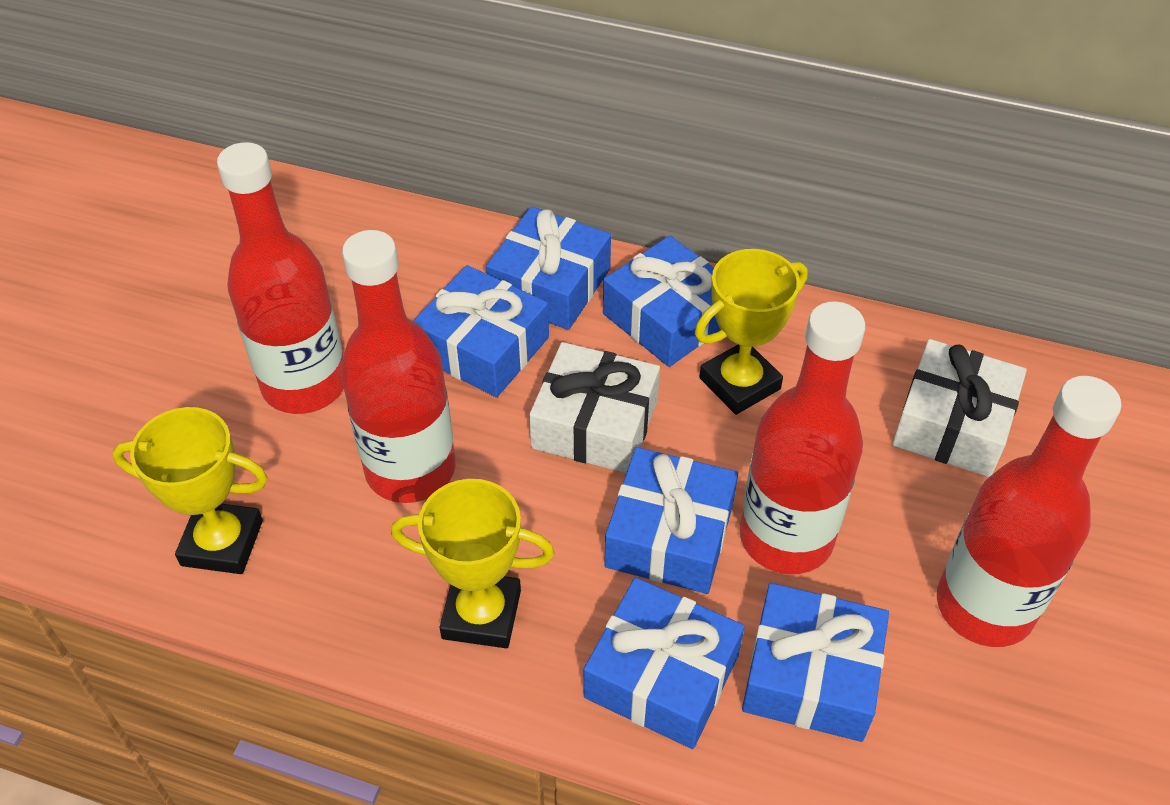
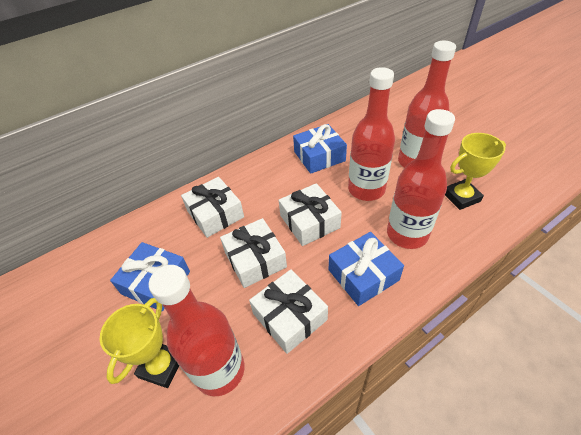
blue gift: 6 -> 3
white gift: 2 -> 4
yellow trophy: 3 -> 2

